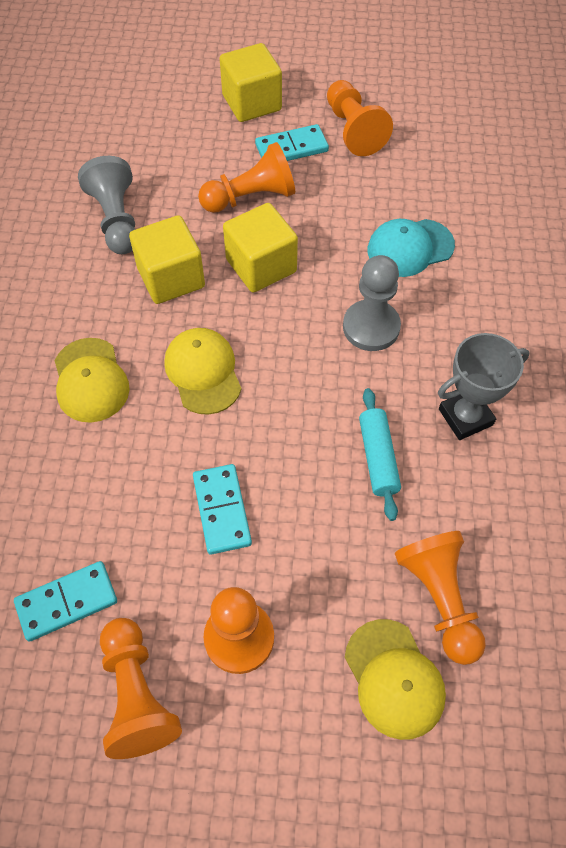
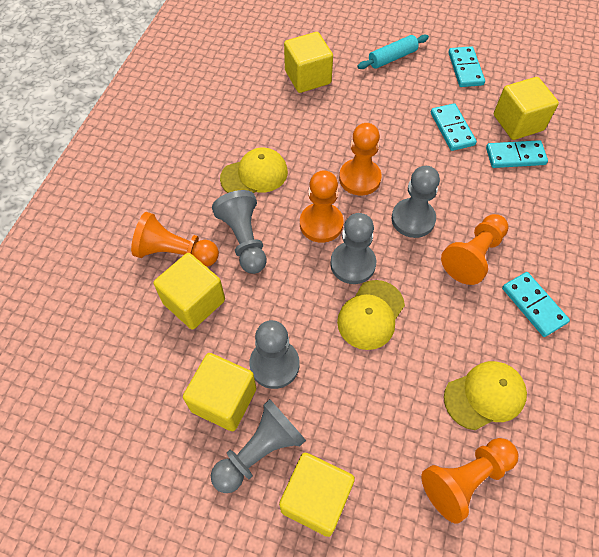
grey pawn: 2 -> 5
grey trophy: 1 -> 0
turquoise cap: 1 -> 0
turquoise domino: 3 -> 4
yellow cube: 3 -> 5

